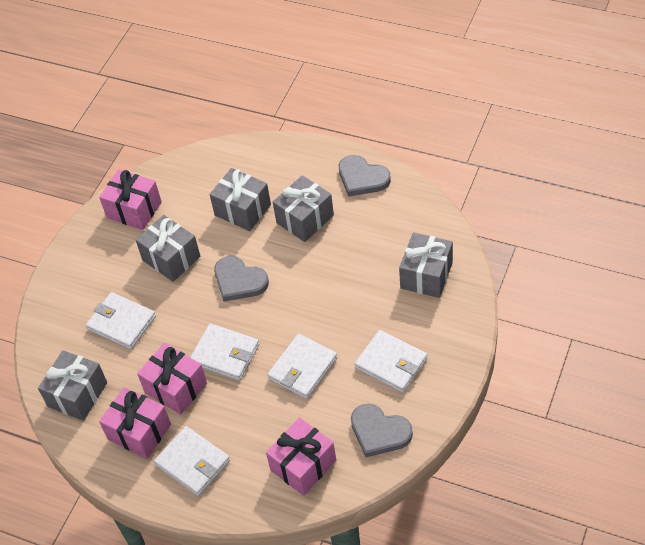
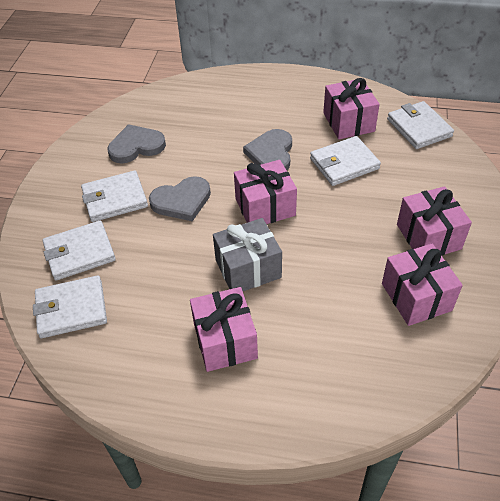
grey gift: 5 -> 1
pink gift: 4 -> 5

